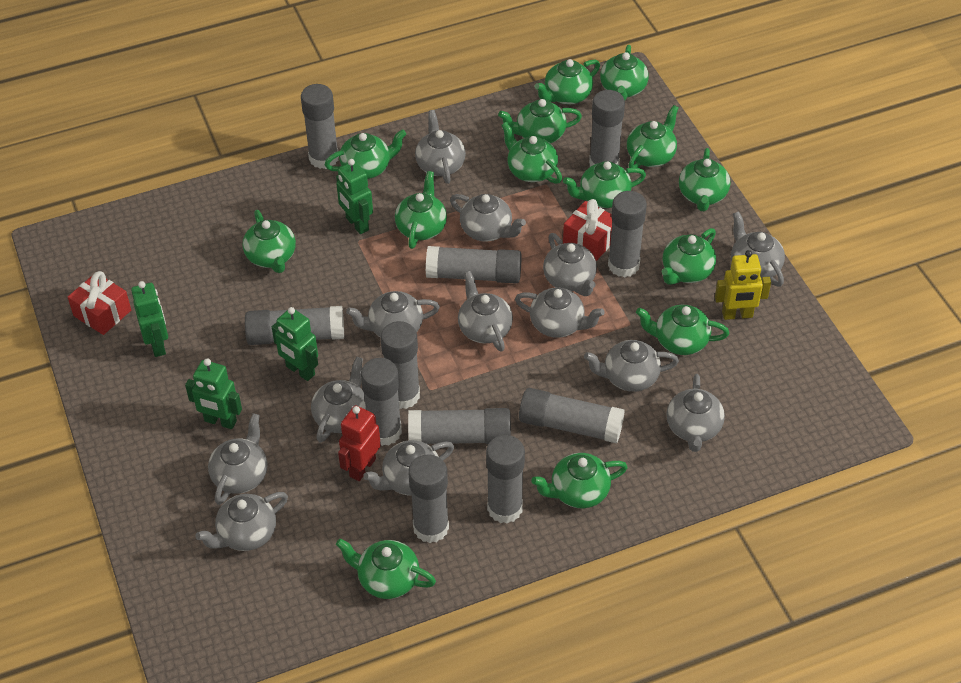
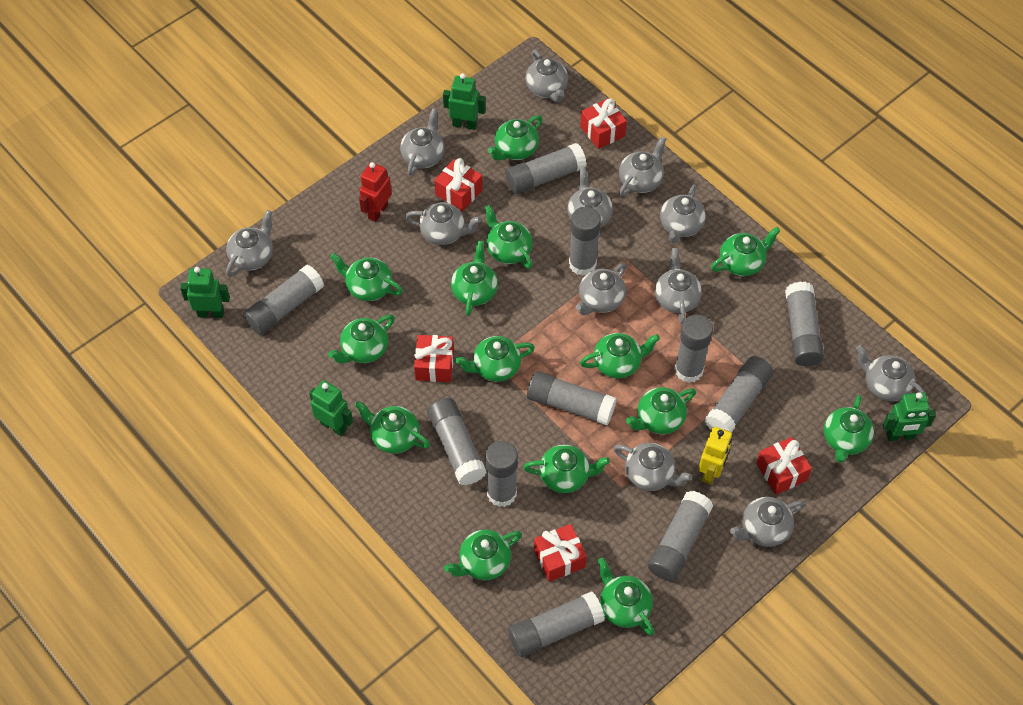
grey teapot: 13 -> 12
red gift: 2 -> 5

